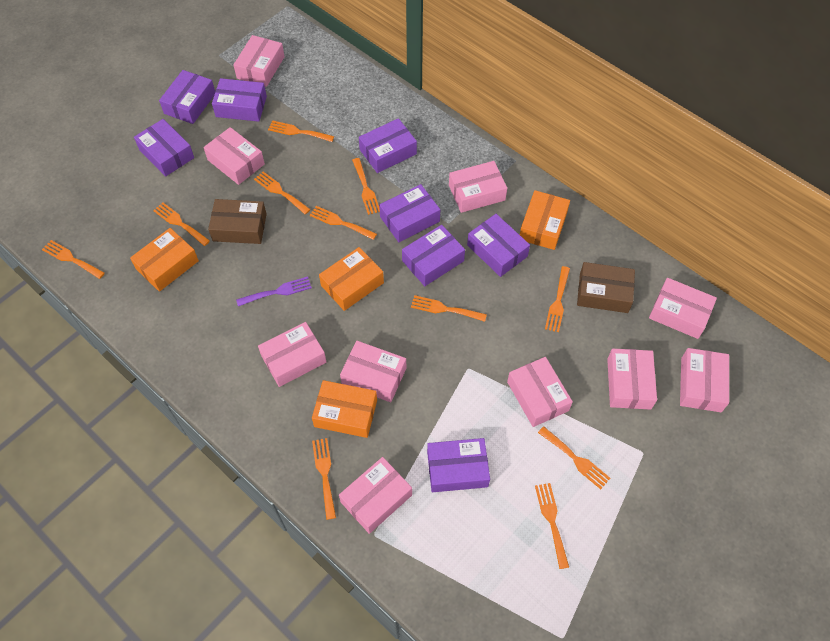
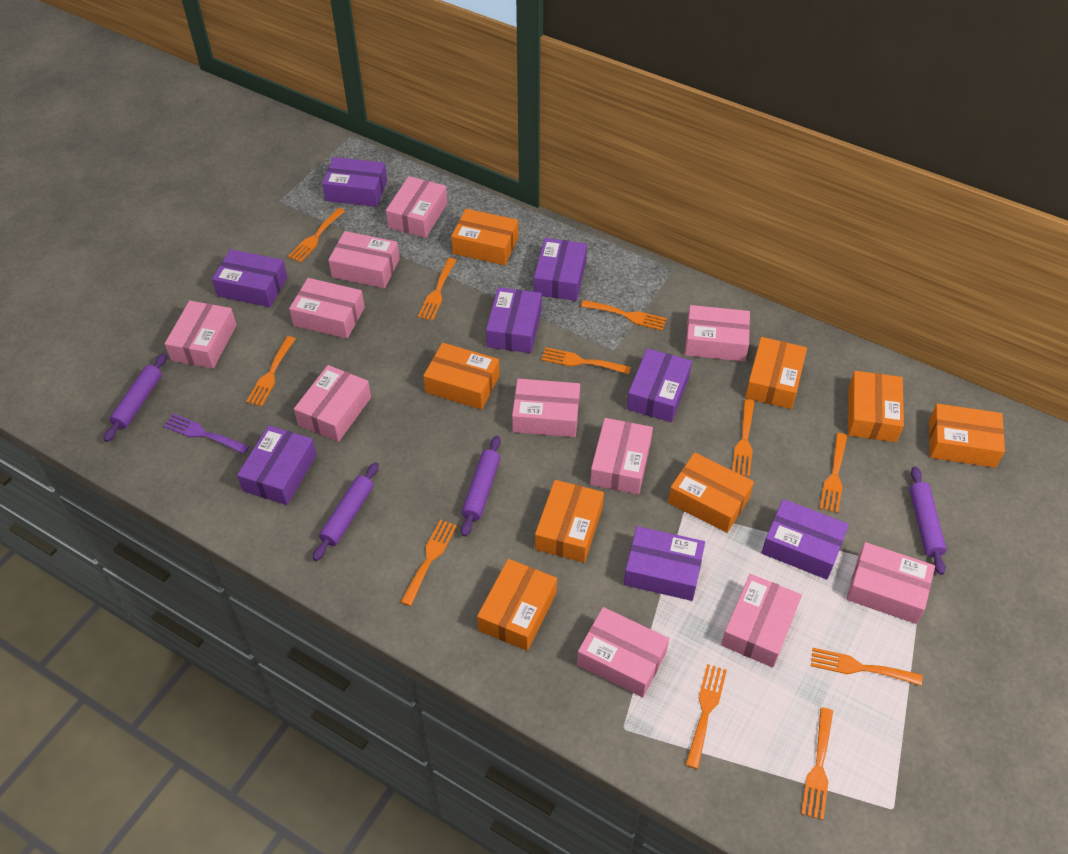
brown box: 2 -> 0
orange box: 4 -> 8
pink box: 10 -> 11
purple rolling pin: 0 -> 4

